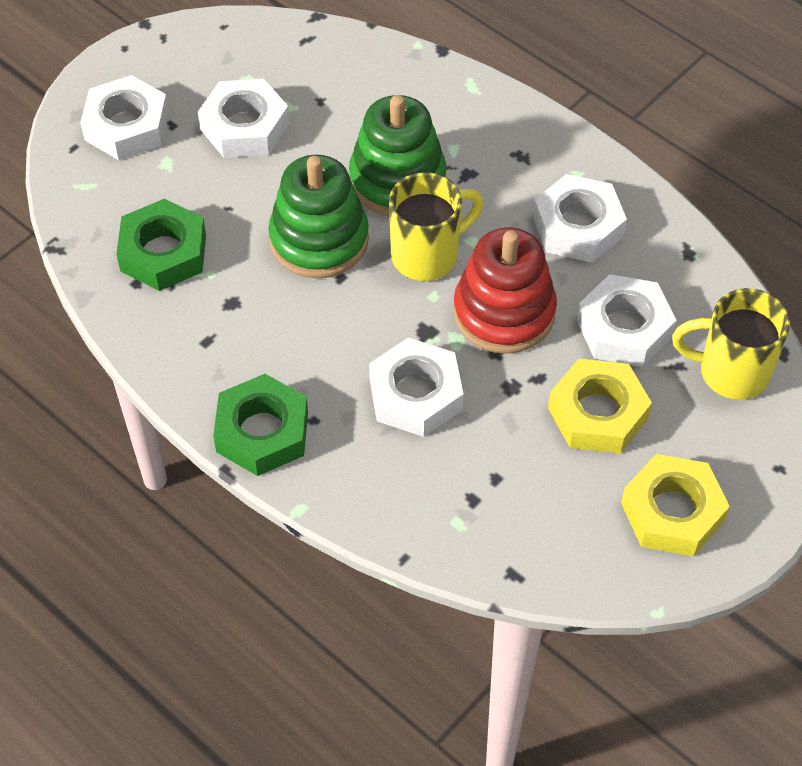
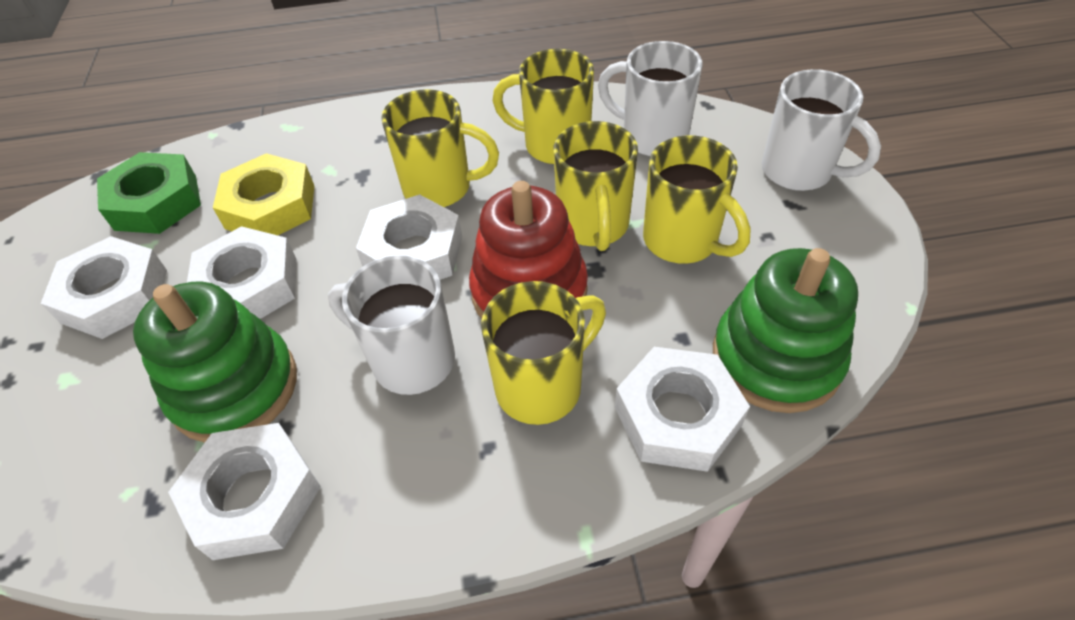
green nut: 2 -> 1
white mug: 0 -> 3
yellow mug: 2 -> 5
yellow nut: 2 -> 1

